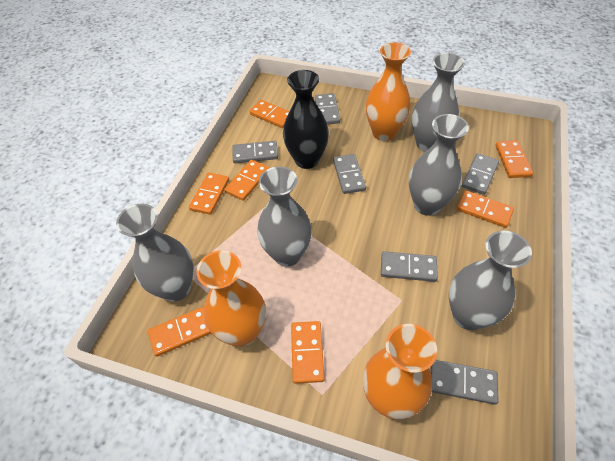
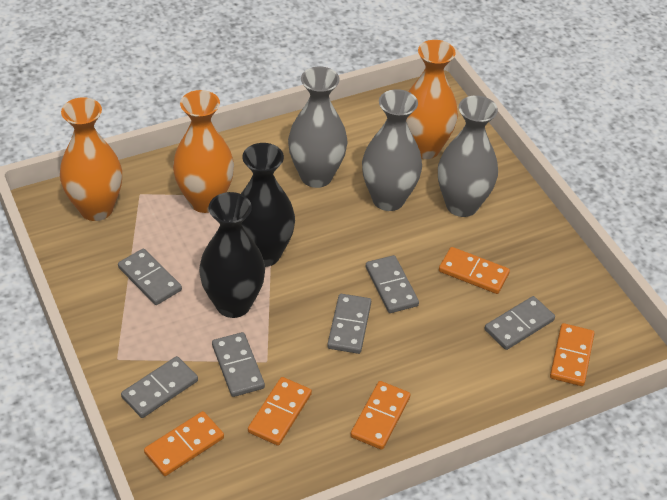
black vase: 1 -> 2
grey vase: 5 -> 3
orange domino: 7 -> 5

